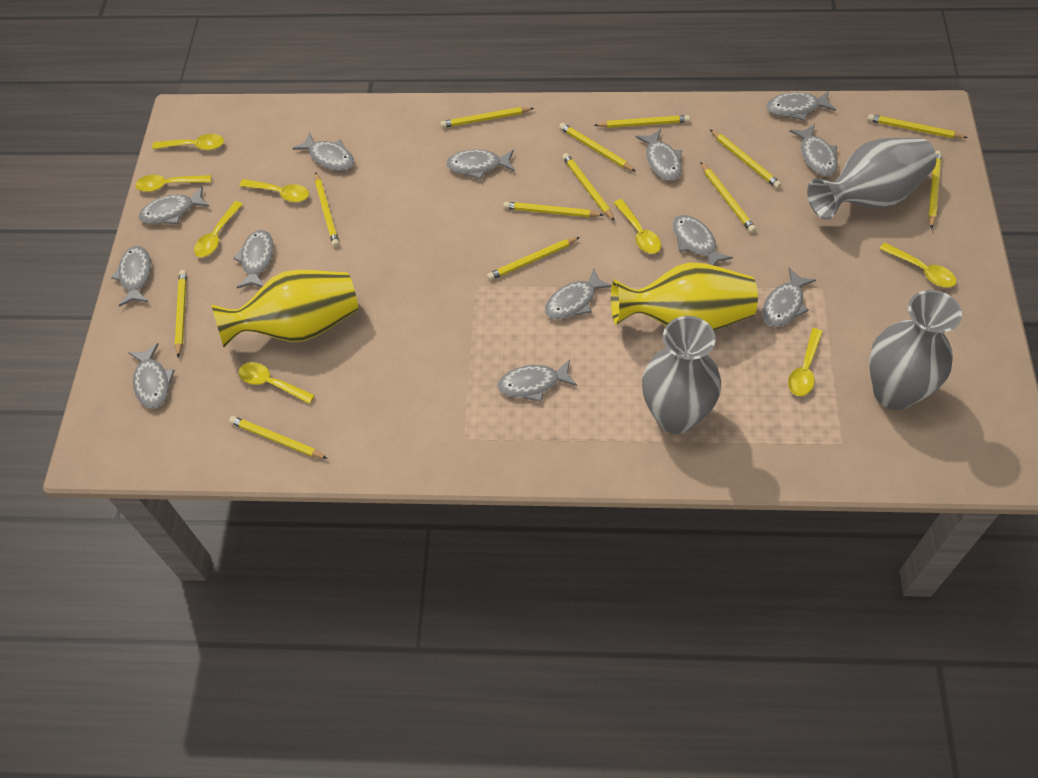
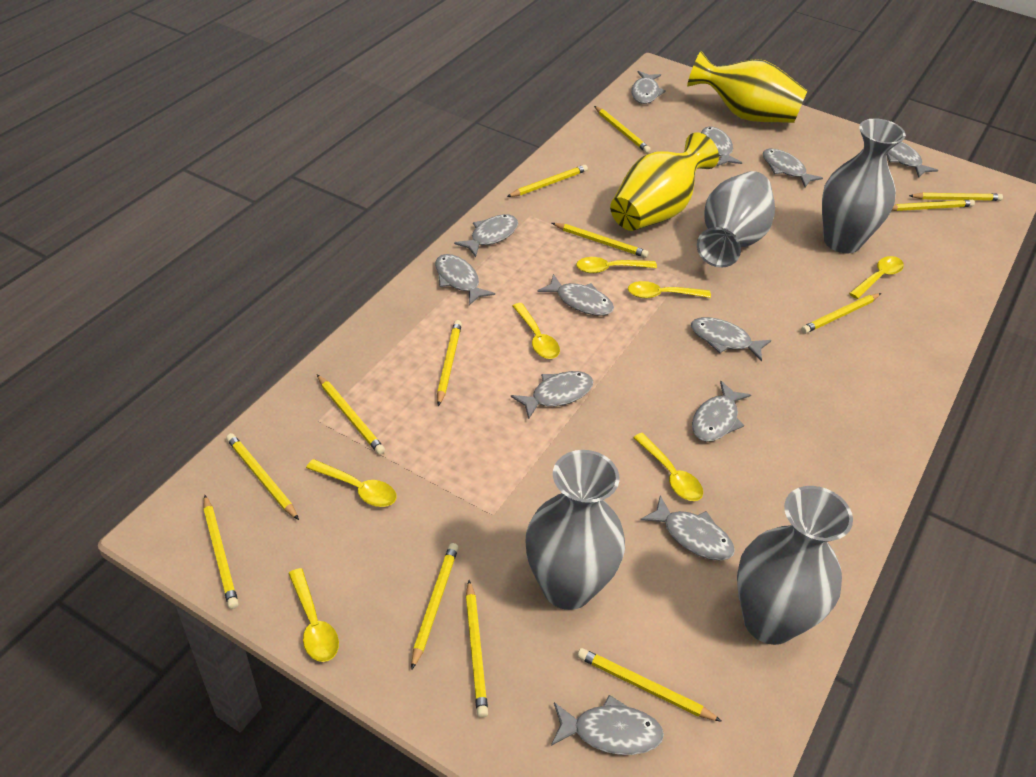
grey fish: 13 -> 12
grey vase: 3 -> 4
yellow spoon: 8 -> 7

